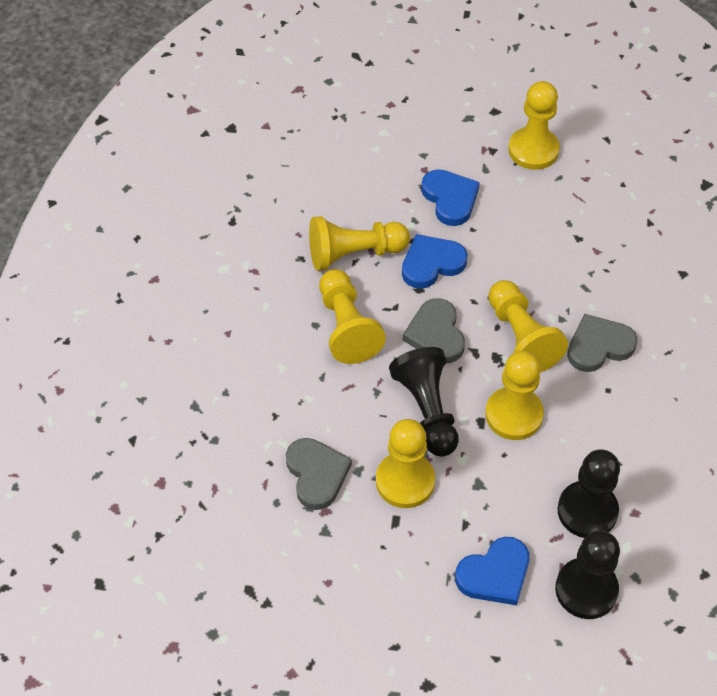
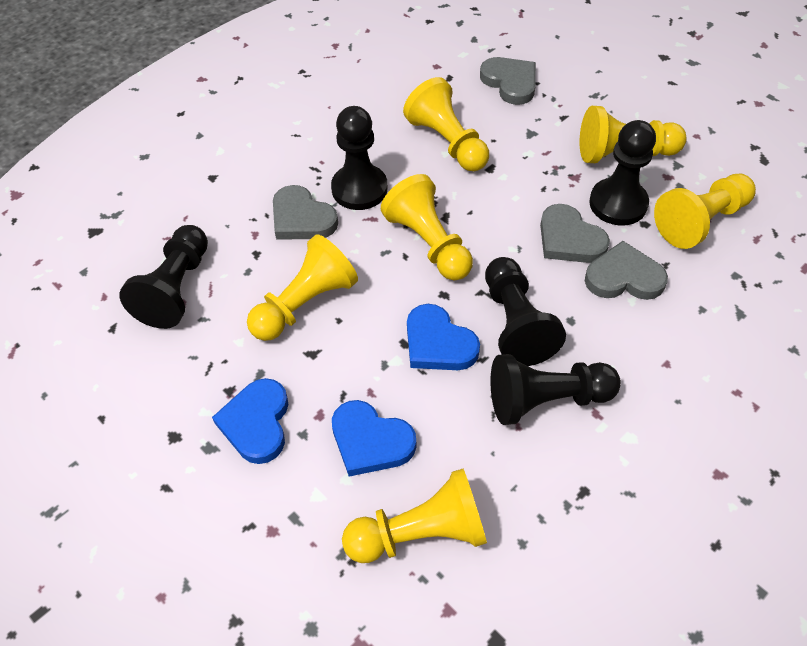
black pawn: 3 -> 5
grey heart: 3 -> 4

